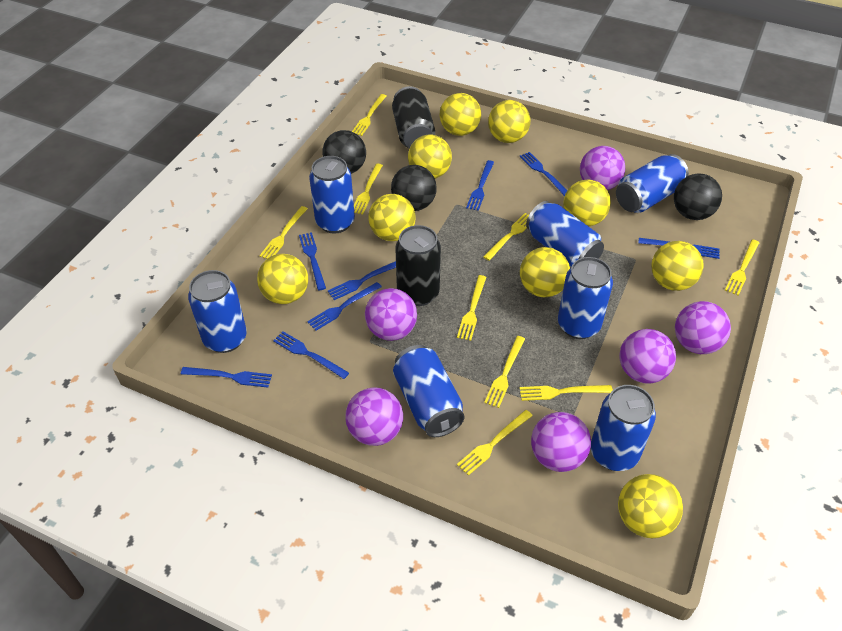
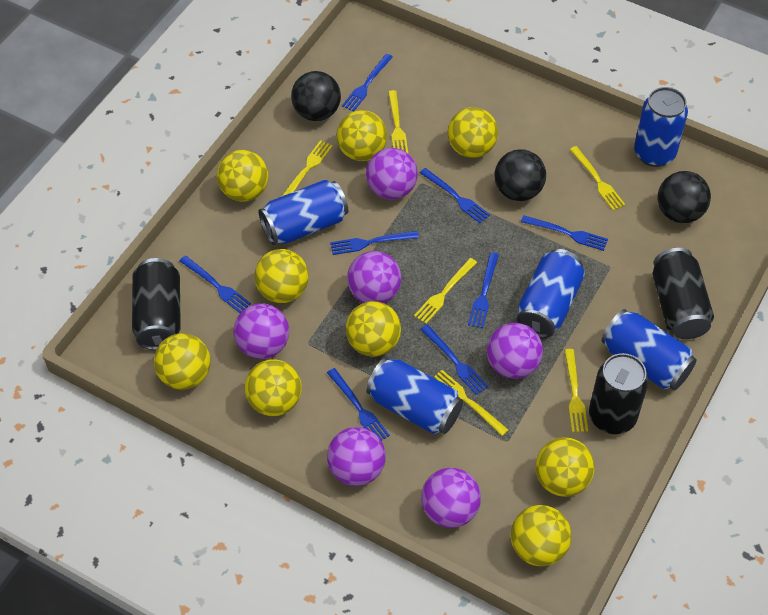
black can: 2 -> 3
blue can: 7 -> 5
yellow fork: 9 -> 6

